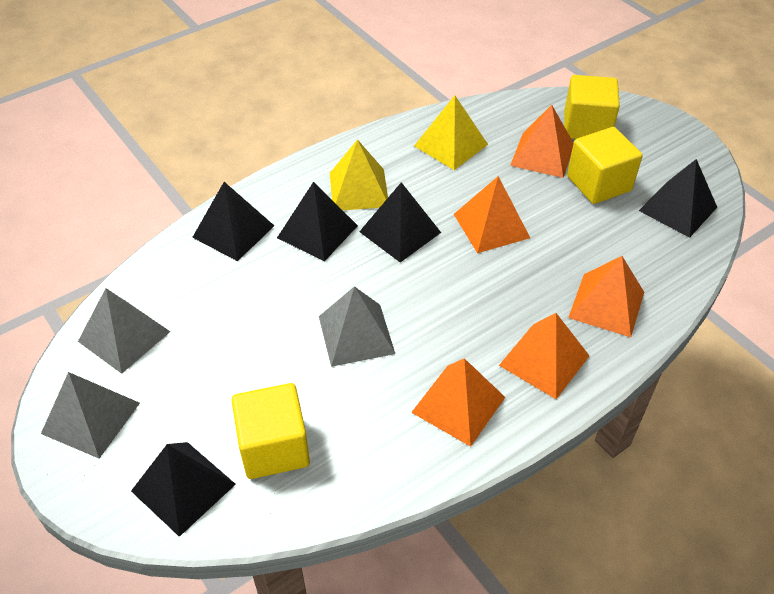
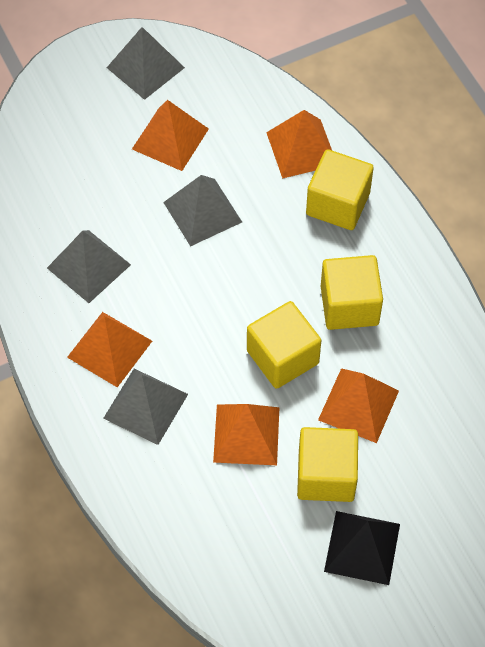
black pyramid: 5 -> 1
grey pyramid: 3 -> 4
yellow cube: 3 -> 4
yellow pyramid: 2 -> 0

